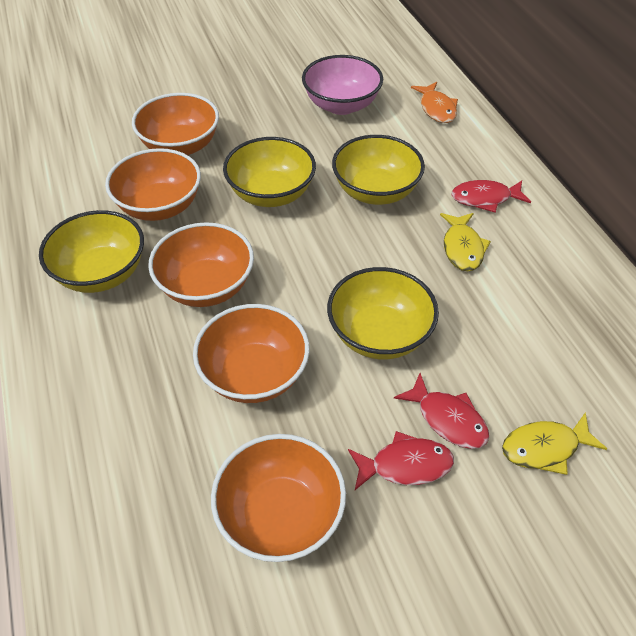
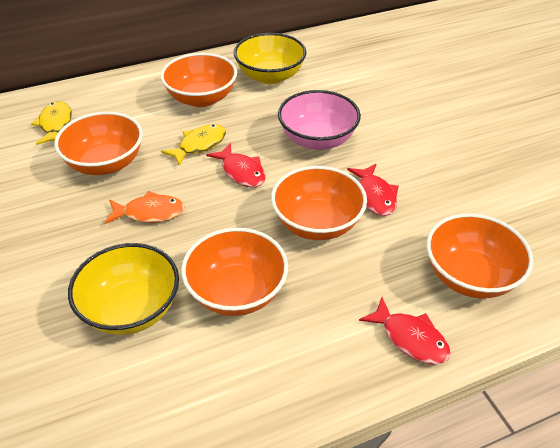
yellow bowl: 4 -> 2

